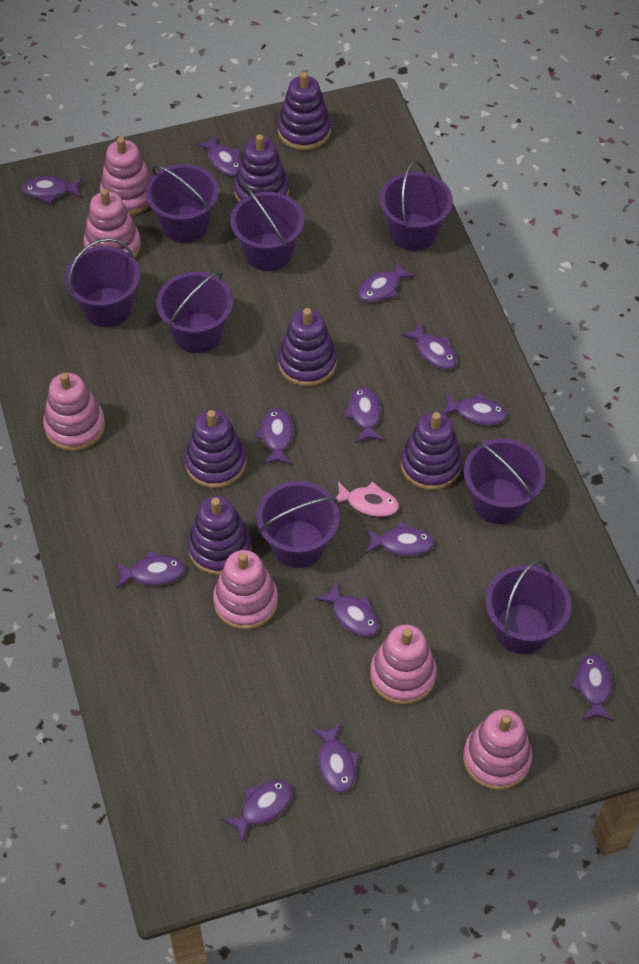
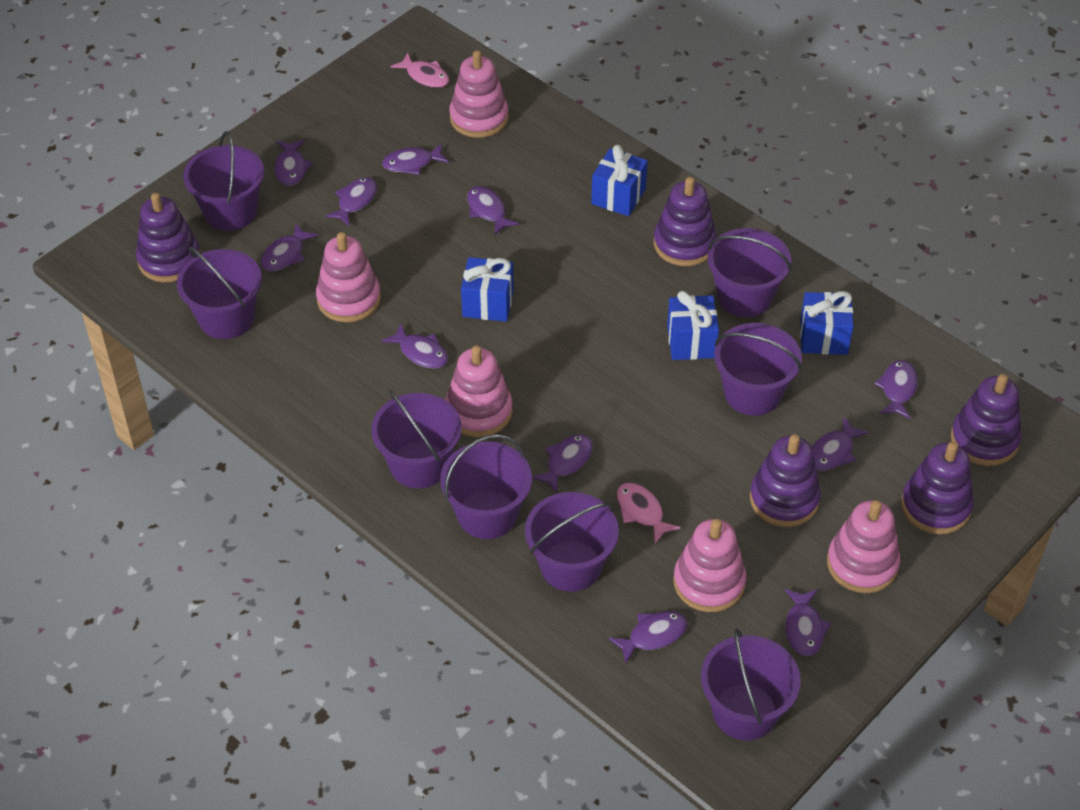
blue gift: 0 -> 4
pink fish: 1 -> 2
pink stacking toy: 6 -> 5
purple fish: 13 -> 11
purple stacking toy: 6 -> 5

